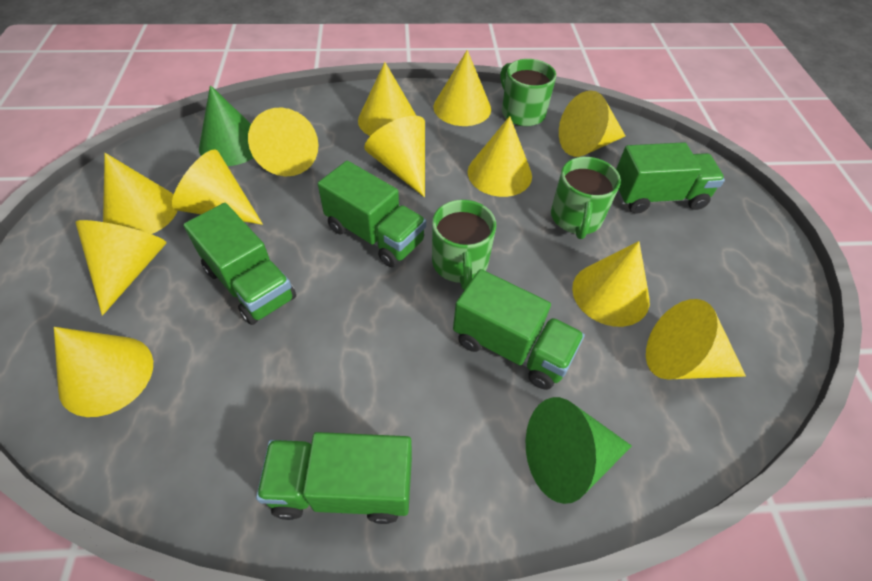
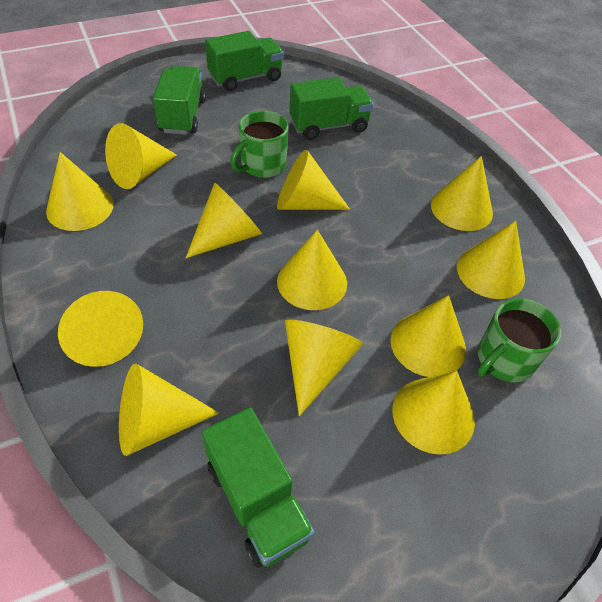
green cone: 2 -> 0
green mug: 3 -> 2
green truck: 5 -> 4

